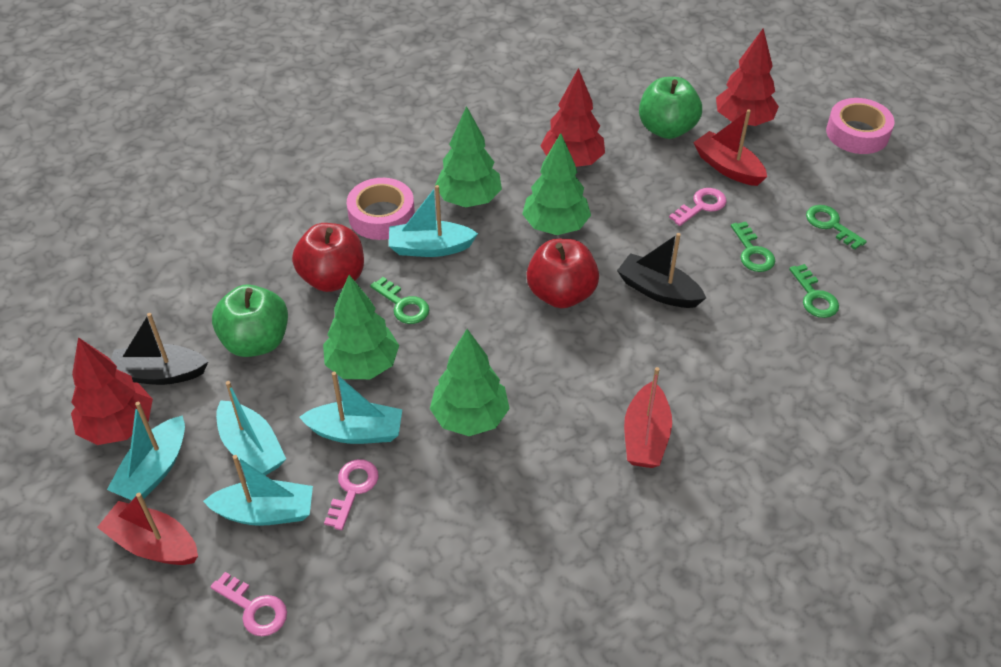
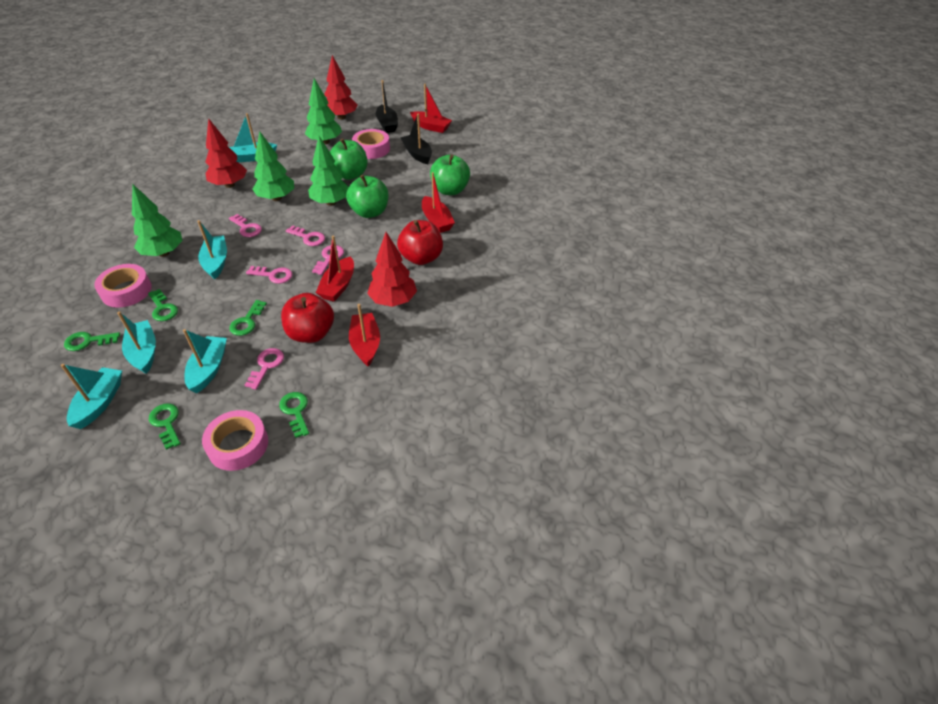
green apple: 2 -> 3
green key: 4 -> 5
pink key: 3 -> 5
pink tape: 2 -> 3
red boat: 3 -> 4

